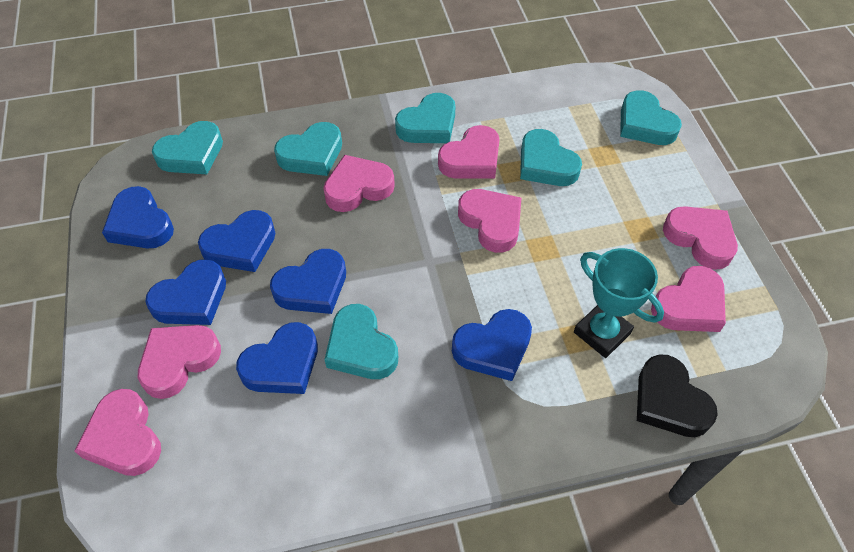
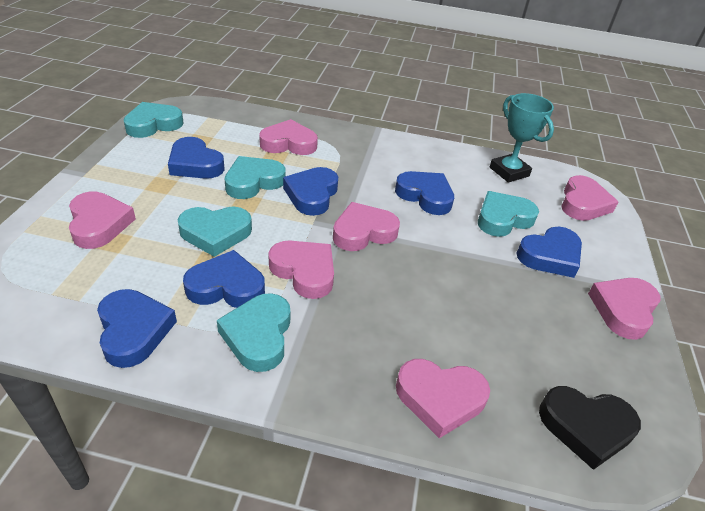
turquoise heart: 6 -> 5

